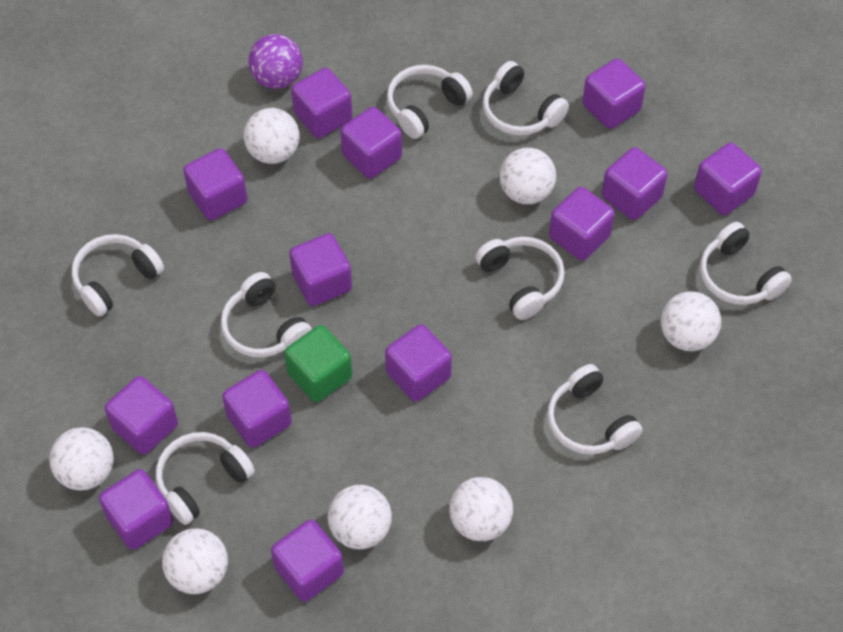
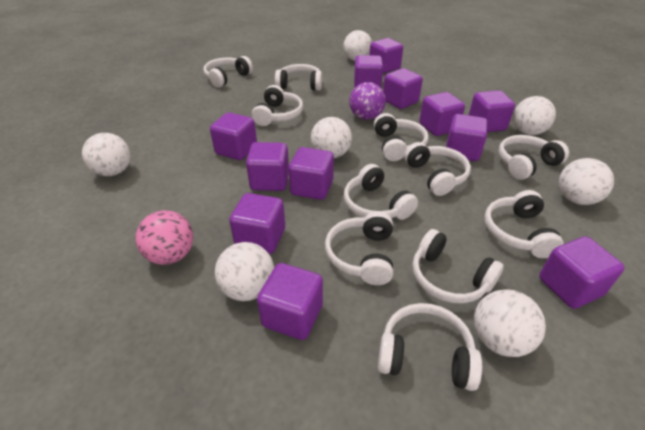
green cube: 1 -> 0
pink ball: 0 -> 1
purple cube: 13 -> 12
white headphones: 8 -> 11

